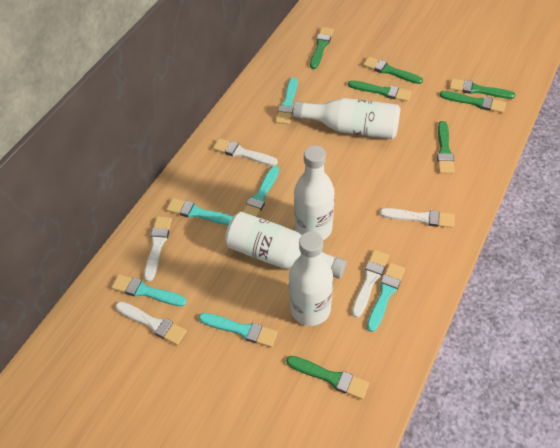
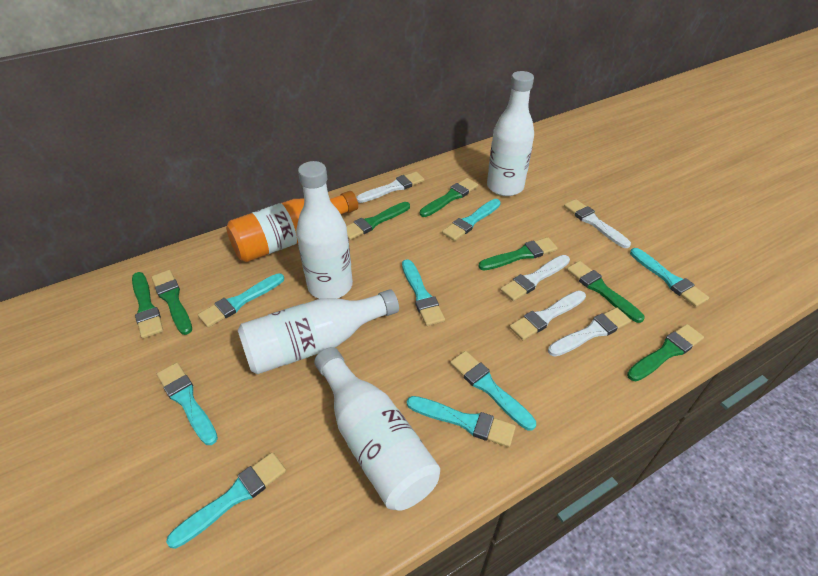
orange bottle: 0 -> 1
turquoise brush: 6 -> 8

